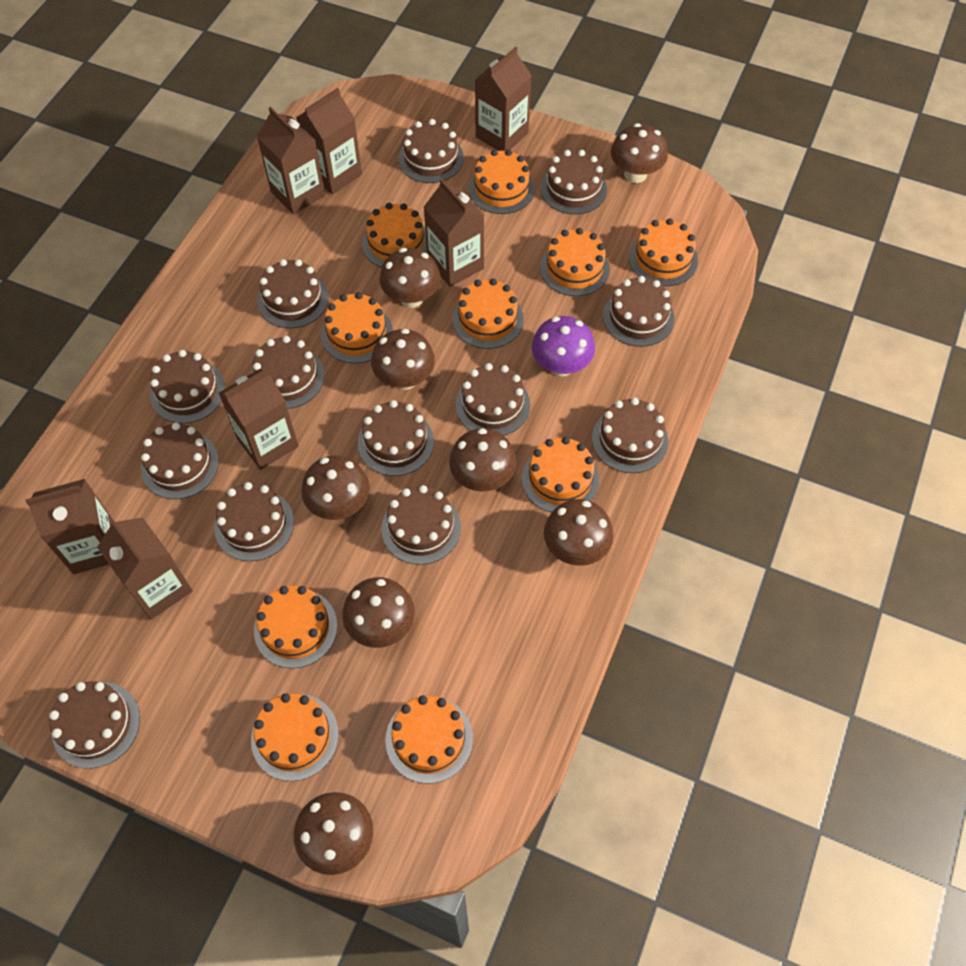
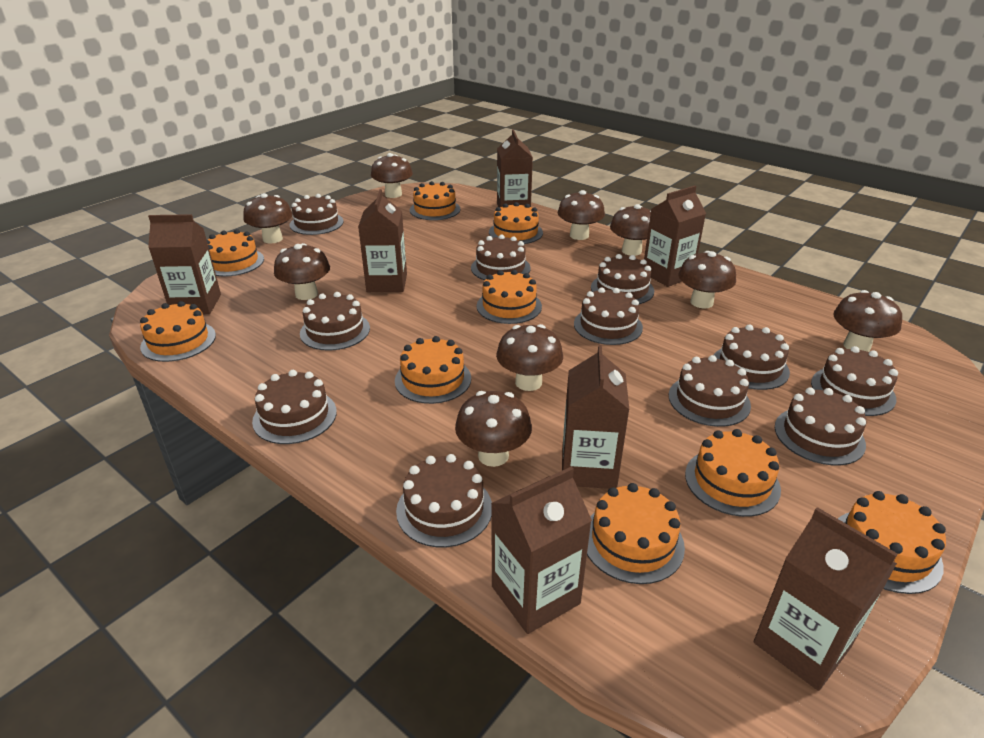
brown cake: 13 -> 11
brown mushroom: 8 -> 9
orange cake: 10 -> 9
purple mushroom: 1 -> 0

